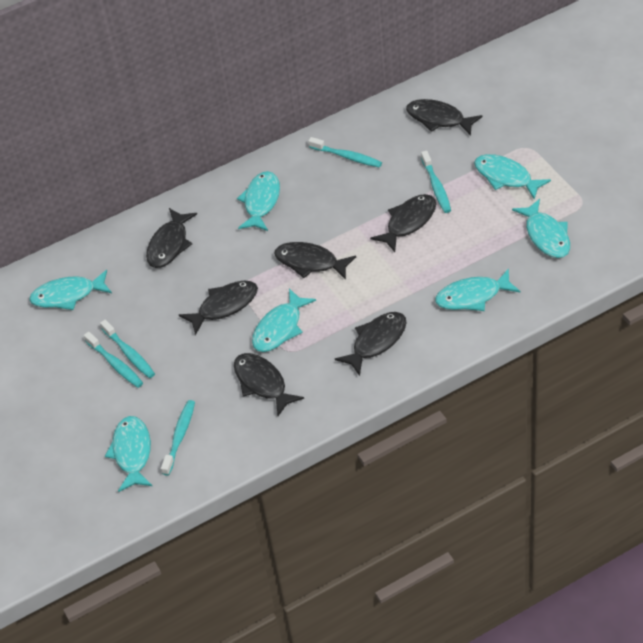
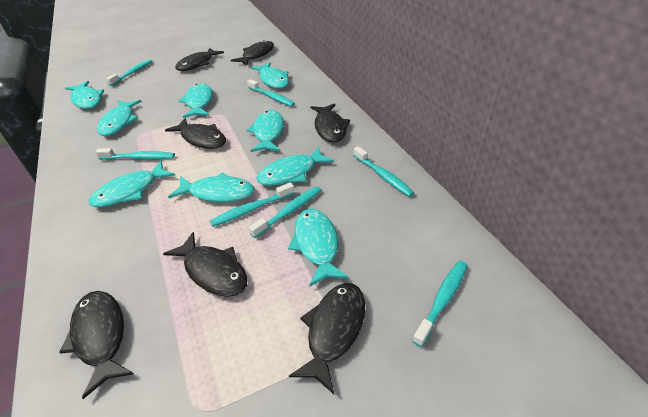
turquoise fish: 7 -> 9
turquoise toothbrush: 5 -> 7

